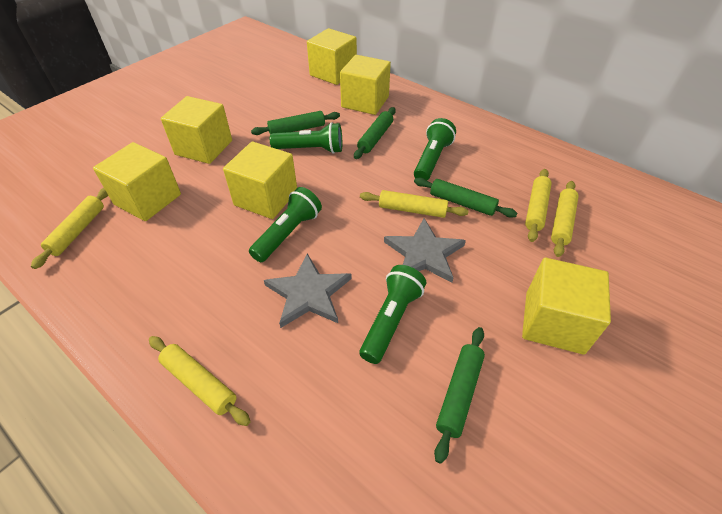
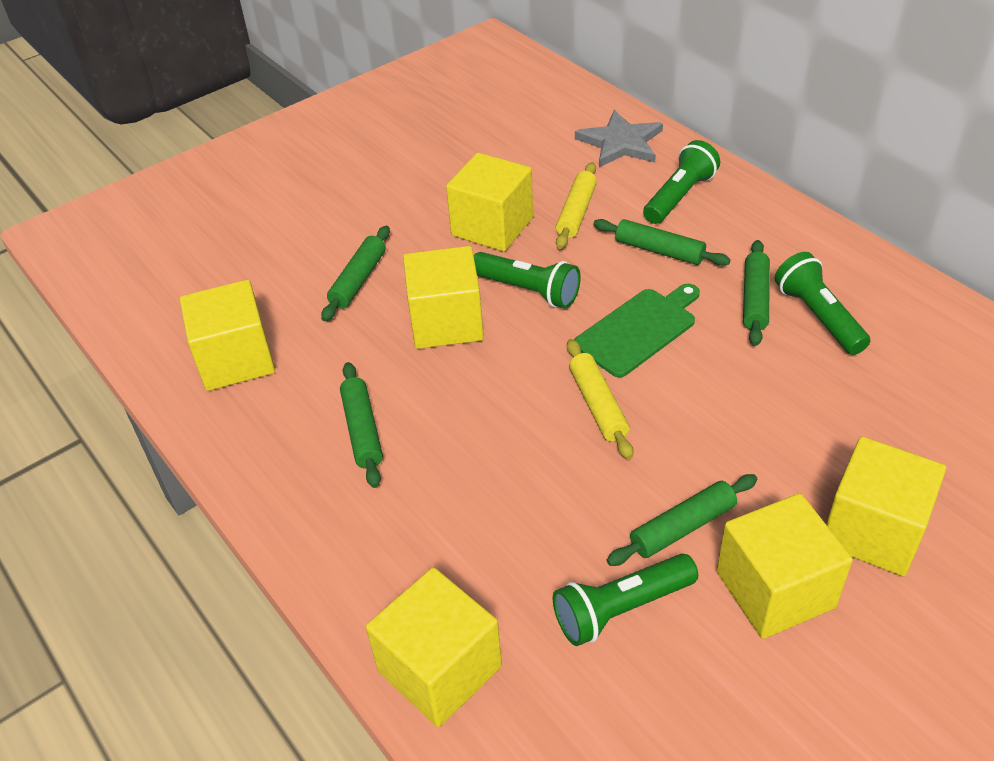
green cutting board: 0 -> 1
green rolling pin: 4 -> 5
grey star: 2 -> 1
yellow rolling pin: 5 -> 2

